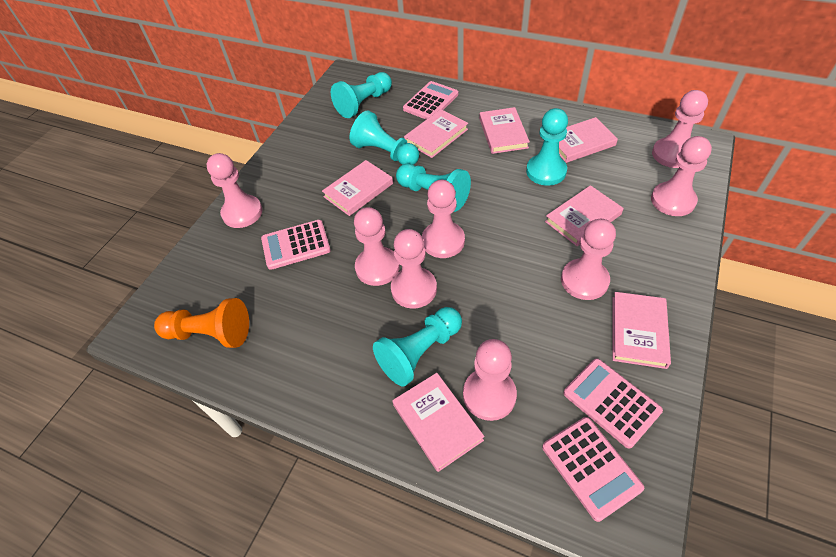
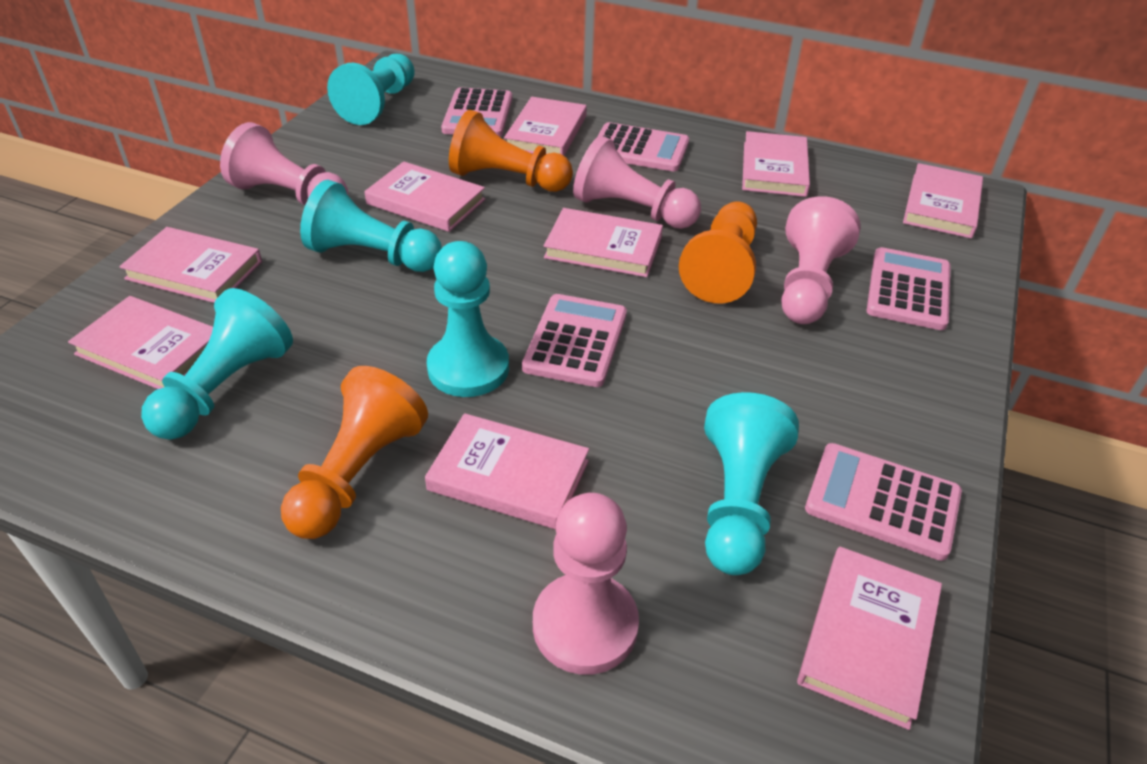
orange pawn: 1 -> 3
pink book: 7 -> 9
pink calculator: 4 -> 5
pink pawn: 8 -> 4

